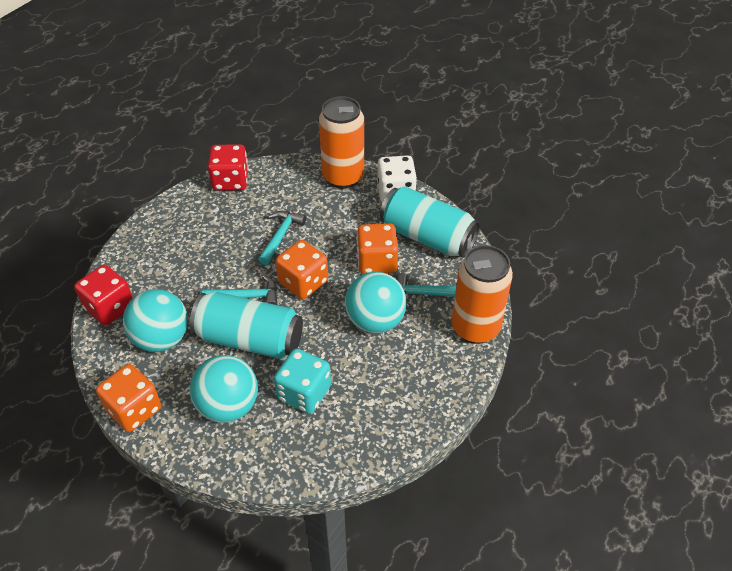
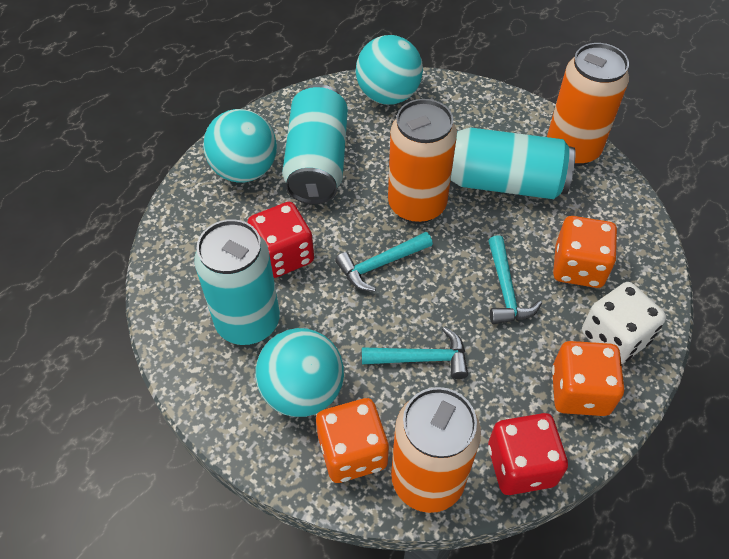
orange can: 2 -> 3
turquoise can: 2 -> 3
turquoise dice: 1 -> 0

